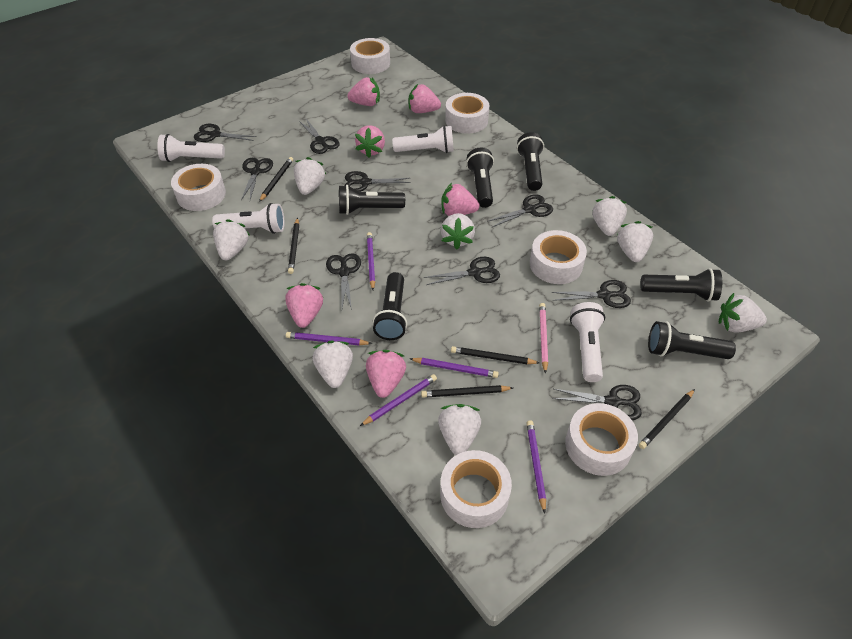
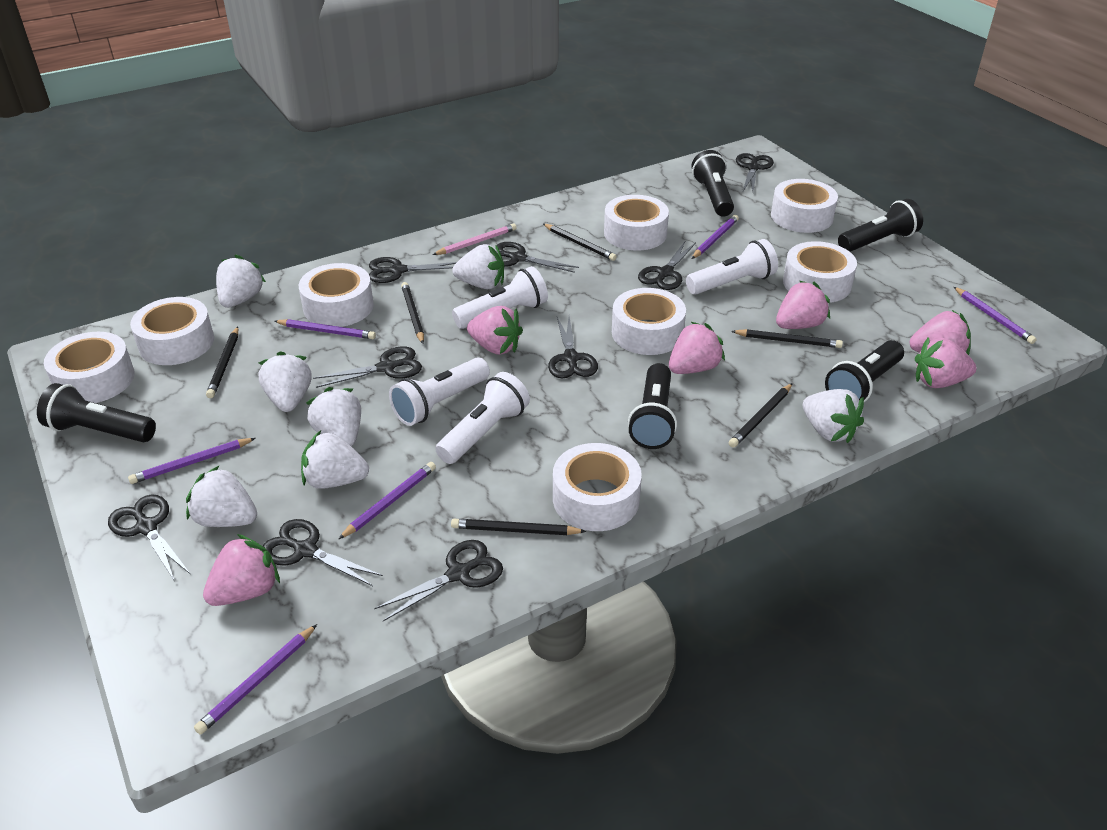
black flashlight: 6 -> 5
black pencil: 5 -> 6
purple pencil: 5 -> 6
white strawberry: 8 -> 7
white tape: 6 -> 8

